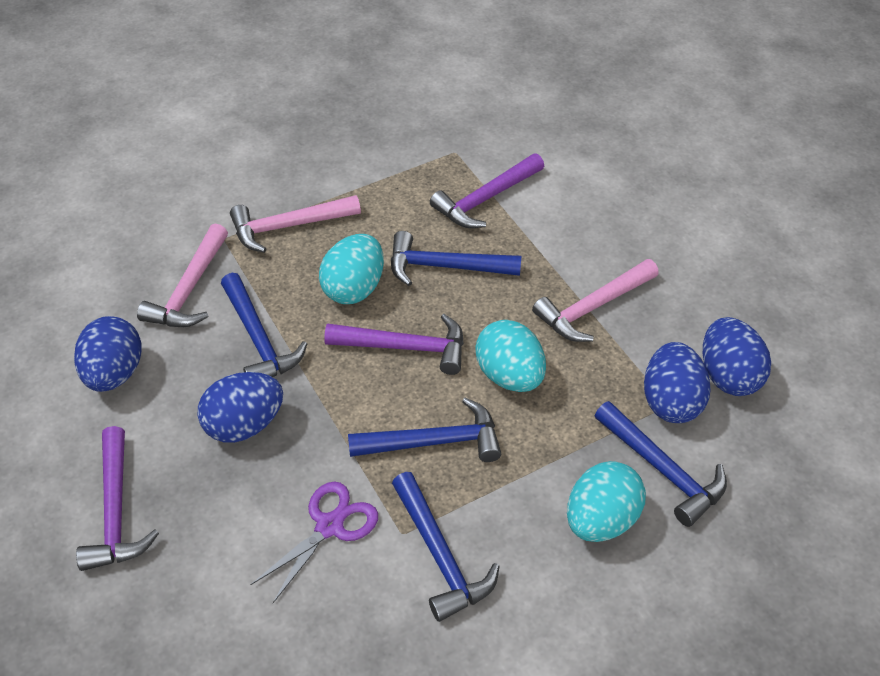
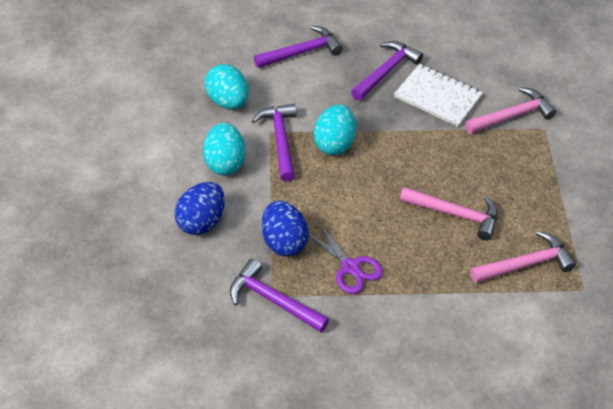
blue egg: 4 -> 2
blue hammer: 5 -> 0
purple hammer: 3 -> 4
white notebook: 0 -> 1

